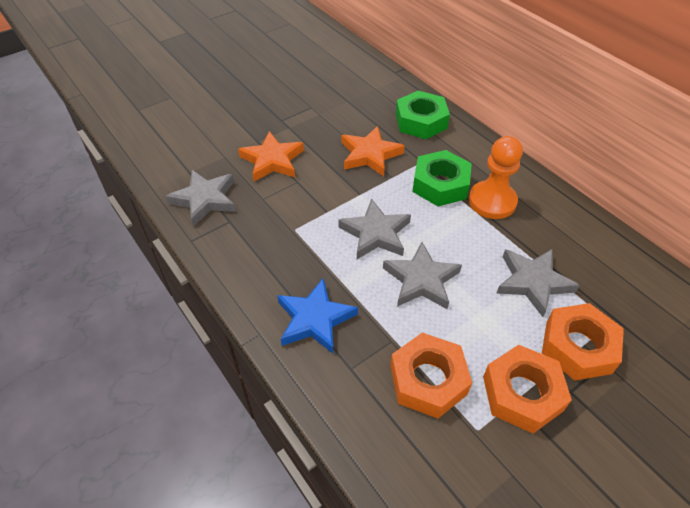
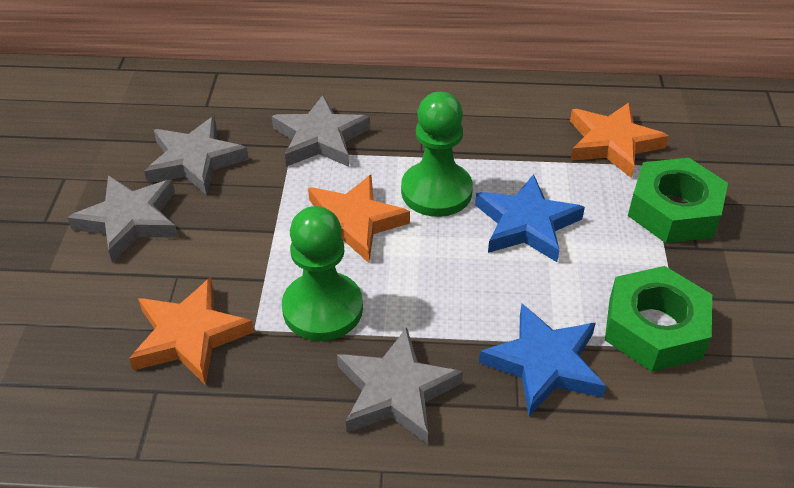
blue star: 1 -> 2
green pawn: 0 -> 2
orange nut: 3 -> 0
orange pawn: 1 -> 0
orange star: 2 -> 3

